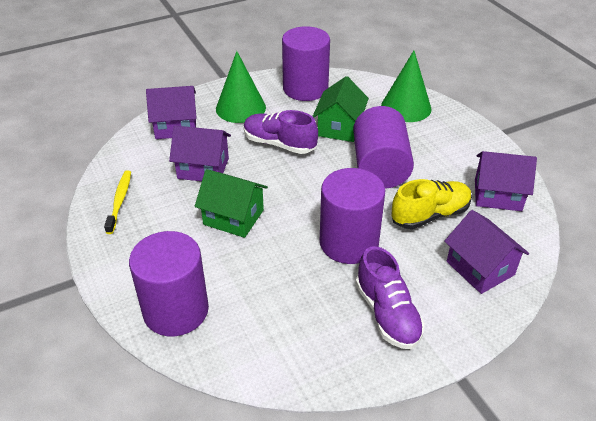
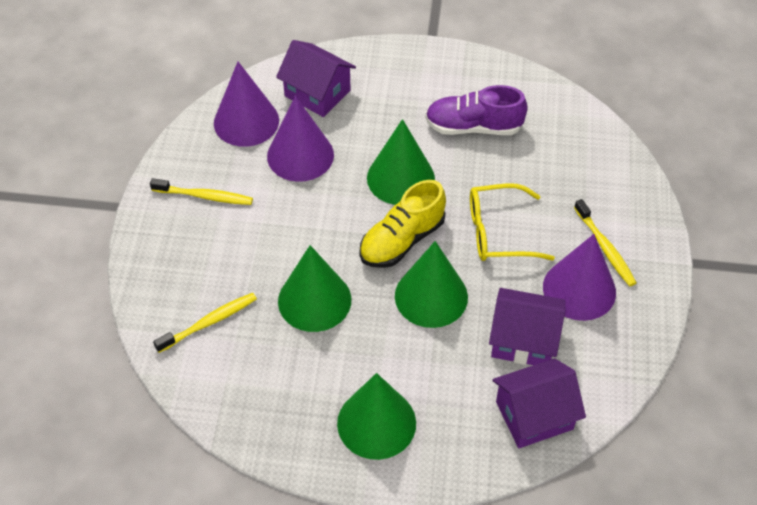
green cone: 2 -> 4
green house: 2 -> 0
purple cone: 0 -> 3
purple cylinder: 4 -> 0
purple house: 4 -> 3
purple shoe: 2 -> 1
yellow glasses: 0 -> 1
yellow toothbrush: 1 -> 3

